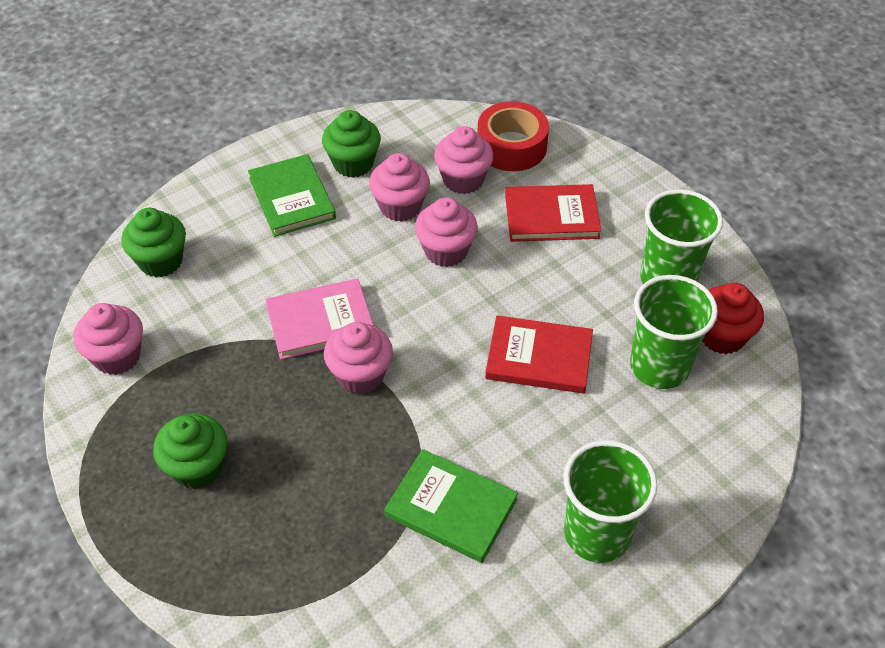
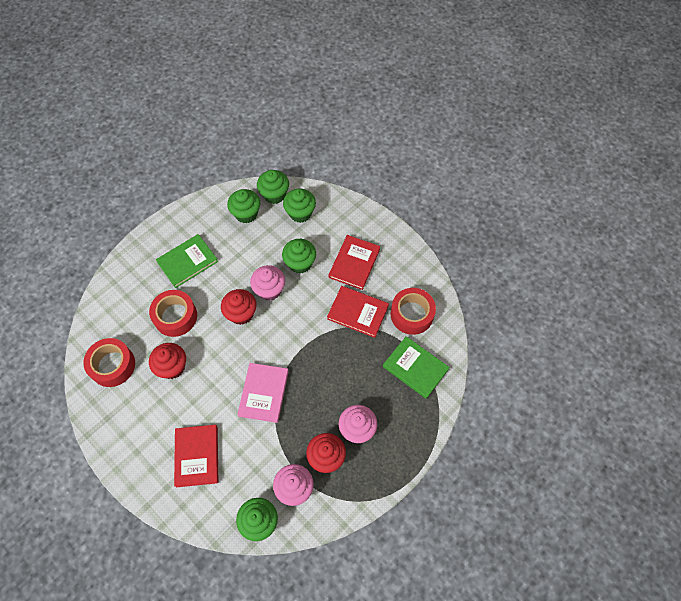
green cup: 3 -> 0
green cupcake: 3 -> 5
pink cupcake: 5 -> 3
red book: 2 -> 3
red cupcake: 1 -> 3
red tape: 1 -> 3

